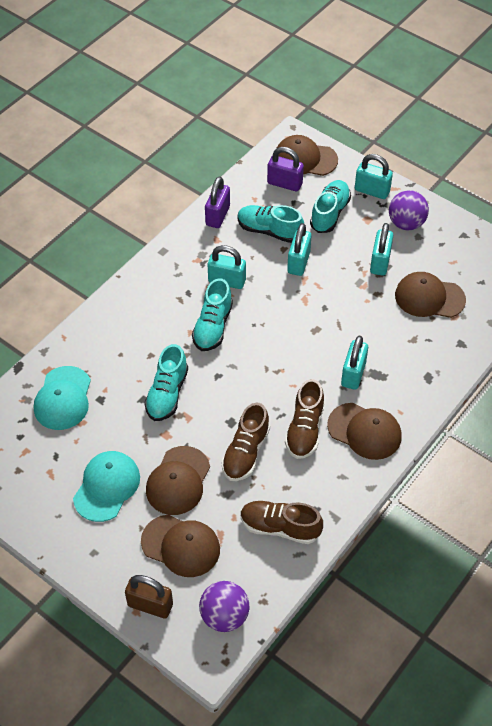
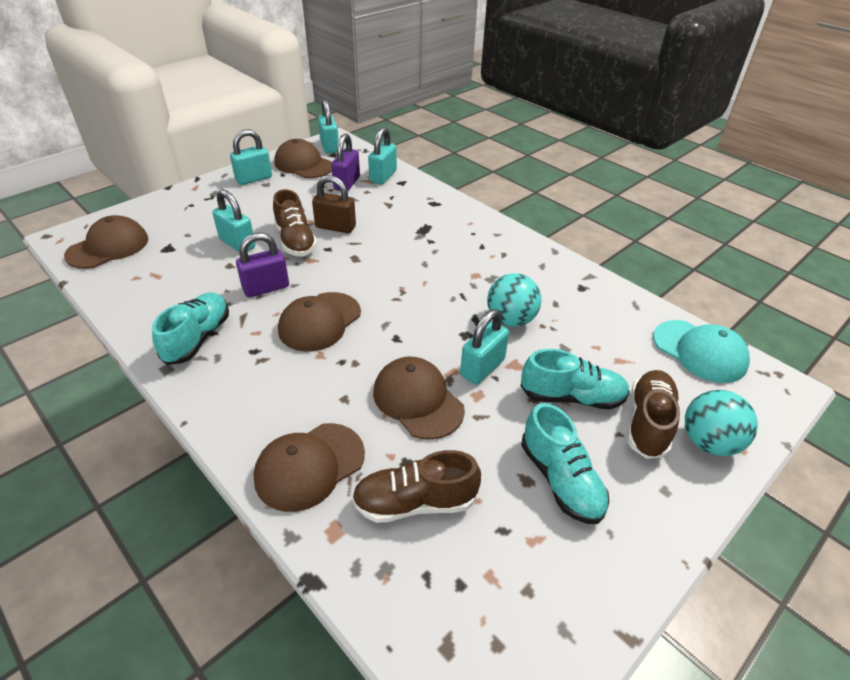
purple ball: 2 -> 0
turquoise ball: 0 -> 2
turquoise cap: 2 -> 1
turquoise shoe: 4 -> 3

